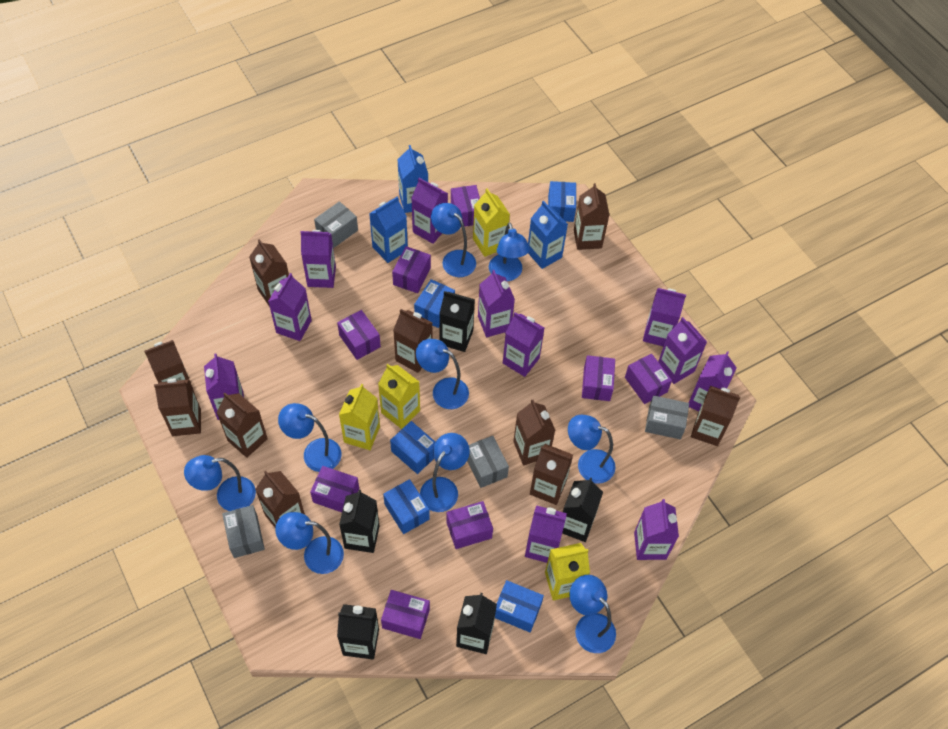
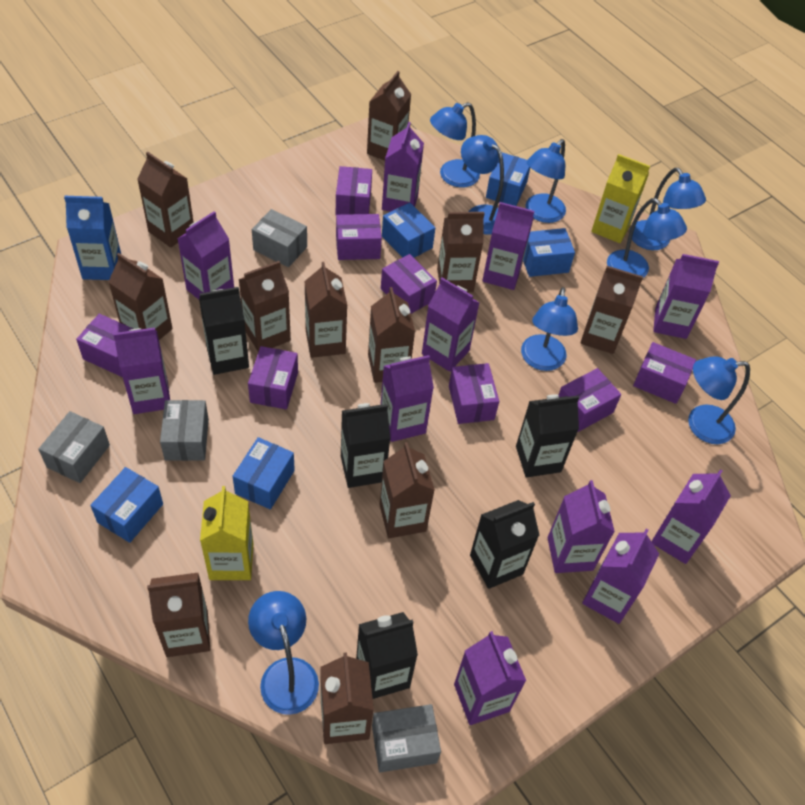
blue carton: 3 -> 1
blue lamp: 9 -> 8
brown carton: 10 -> 11
yellow carton: 4 -> 2

